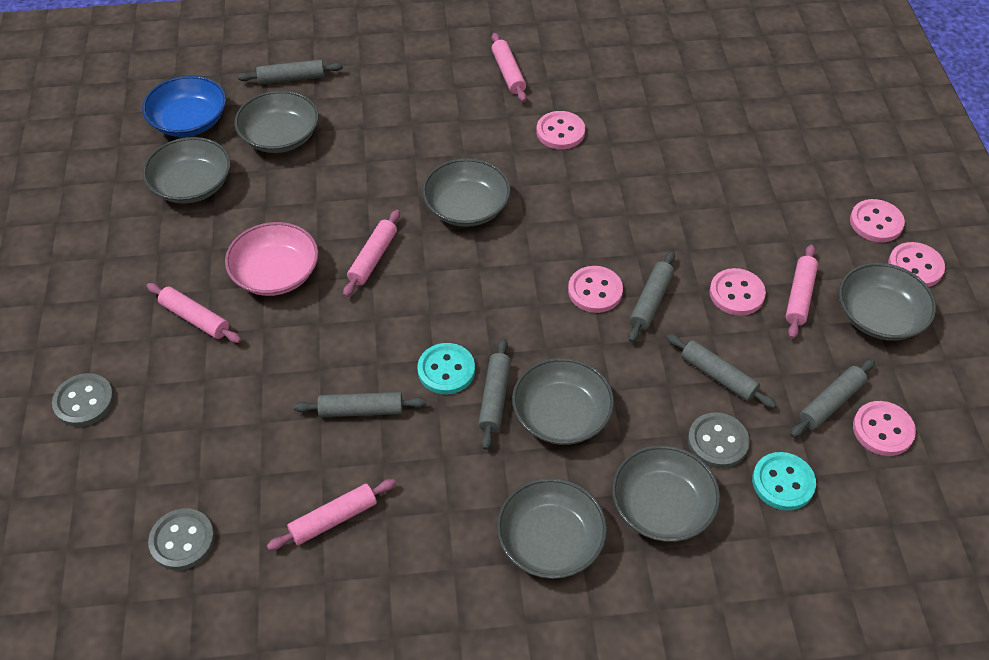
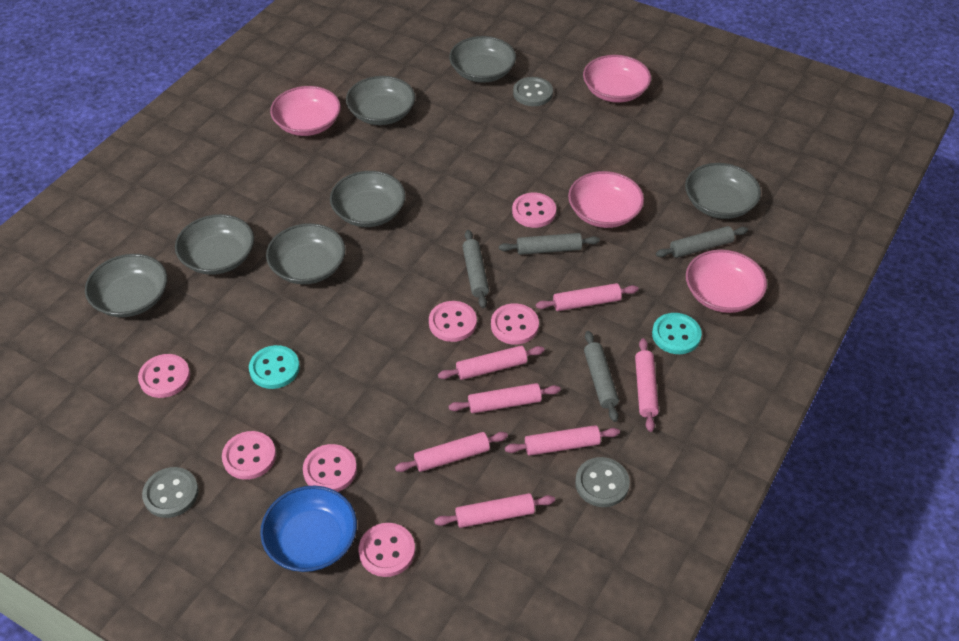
grey rolling pin: 6 -> 4
pink bowl: 1 -> 4
pink button: 6 -> 7
pink rolling pin: 5 -> 7

